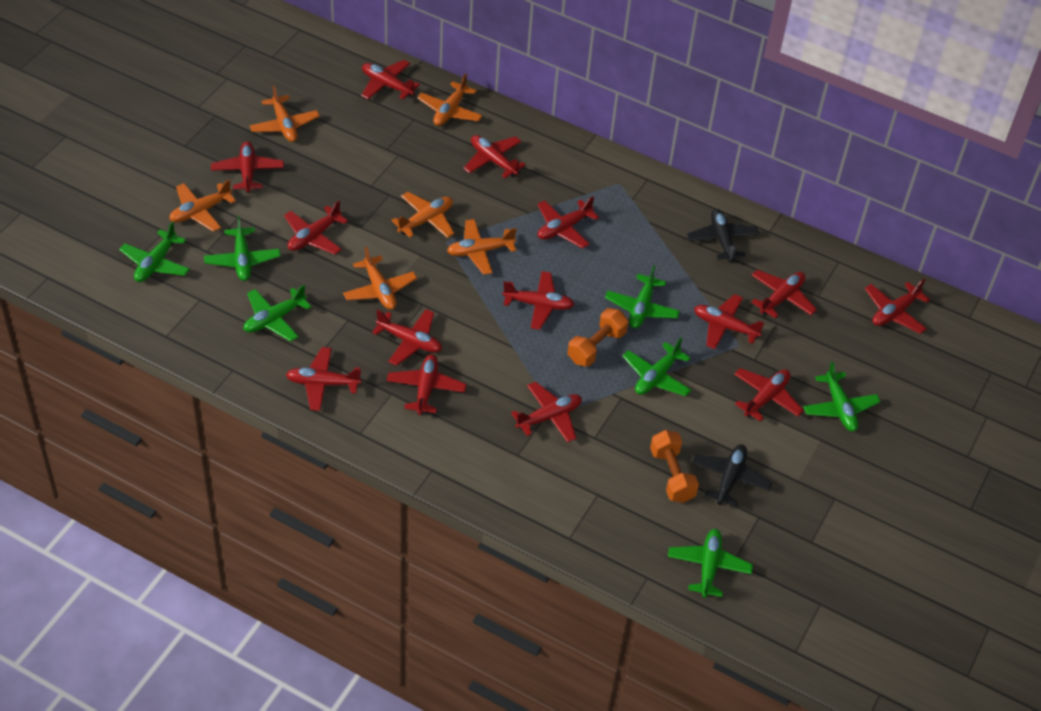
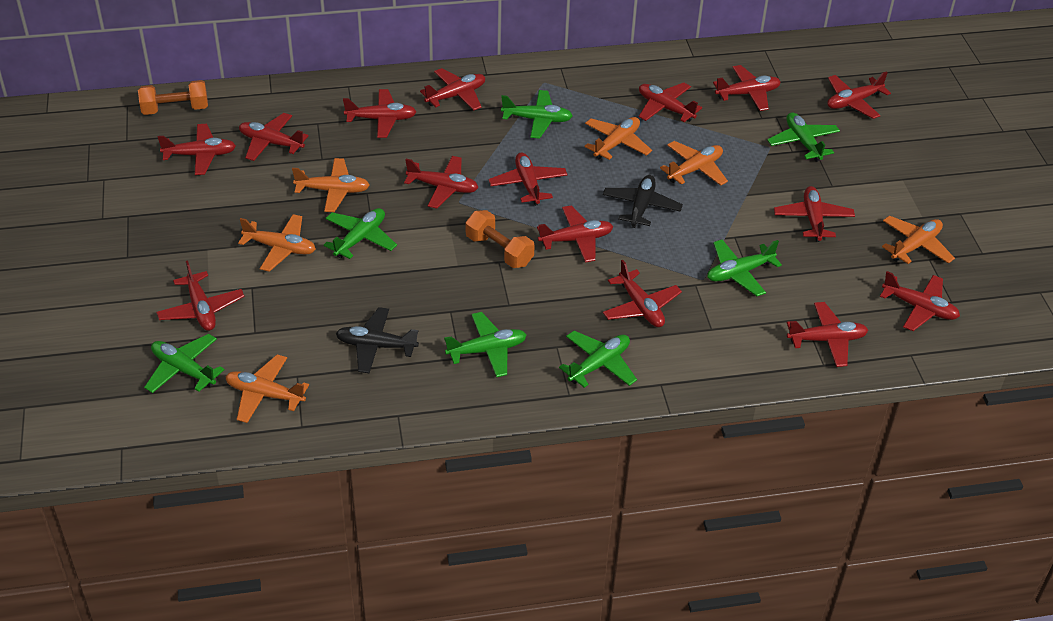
red plane: 14 -> 15

